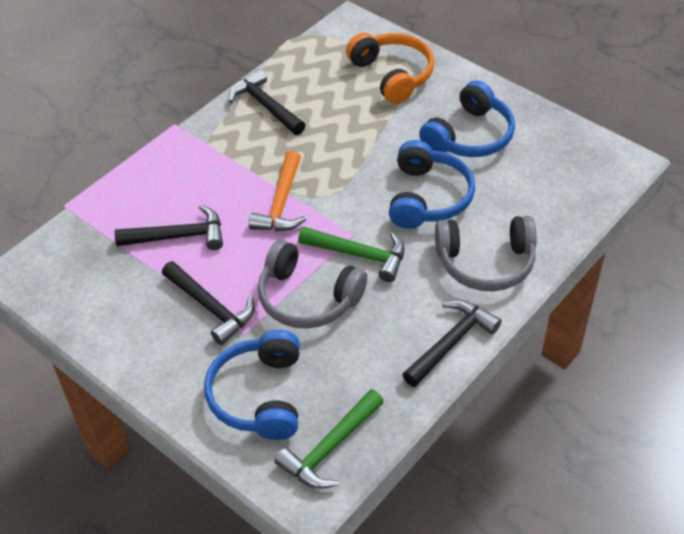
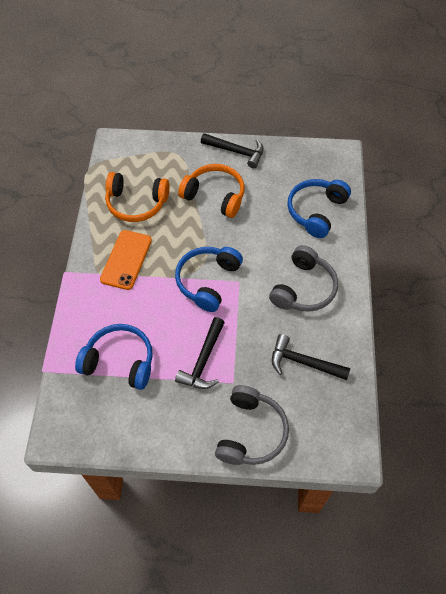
black hammer: 4 -> 3
green hammer: 2 -> 0
orange hammer: 1 -> 0
orange headphones: 1 -> 2
orange phone: 0 -> 1

